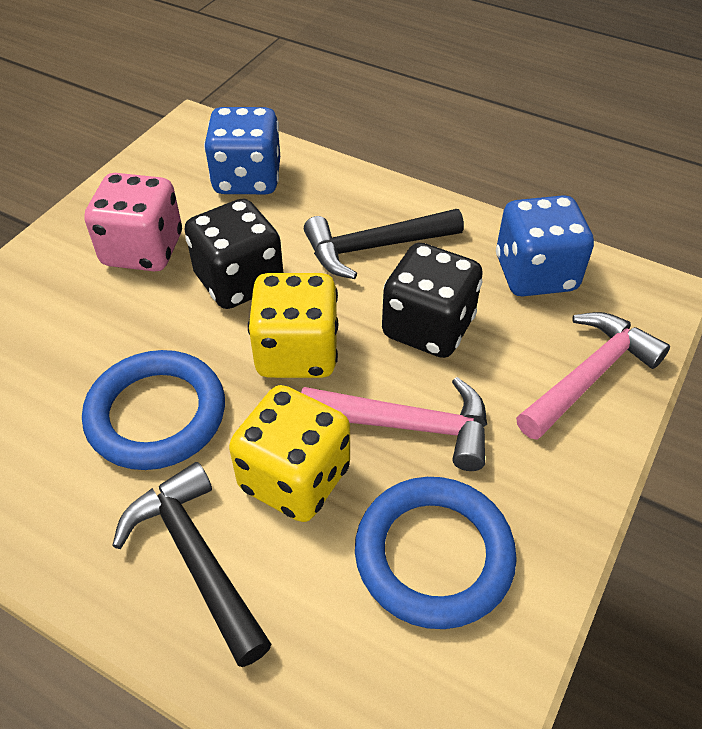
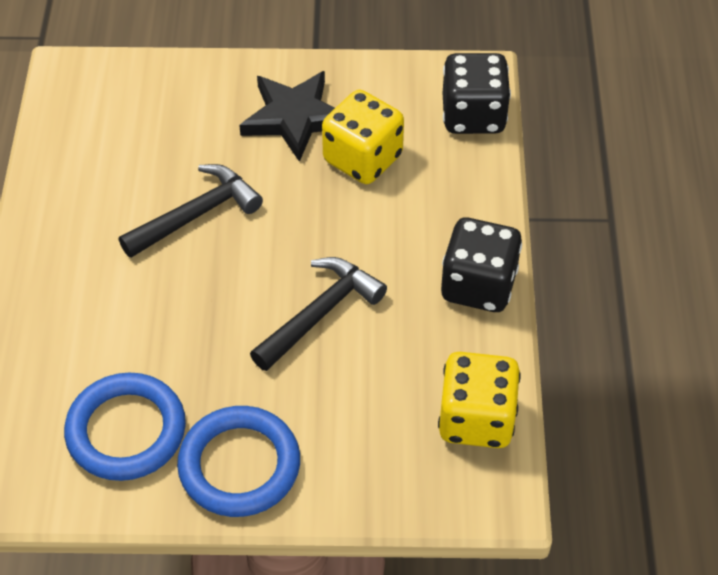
black star: 0 -> 1
blue dice: 2 -> 0
pink dice: 1 -> 0
pink hammer: 2 -> 0

